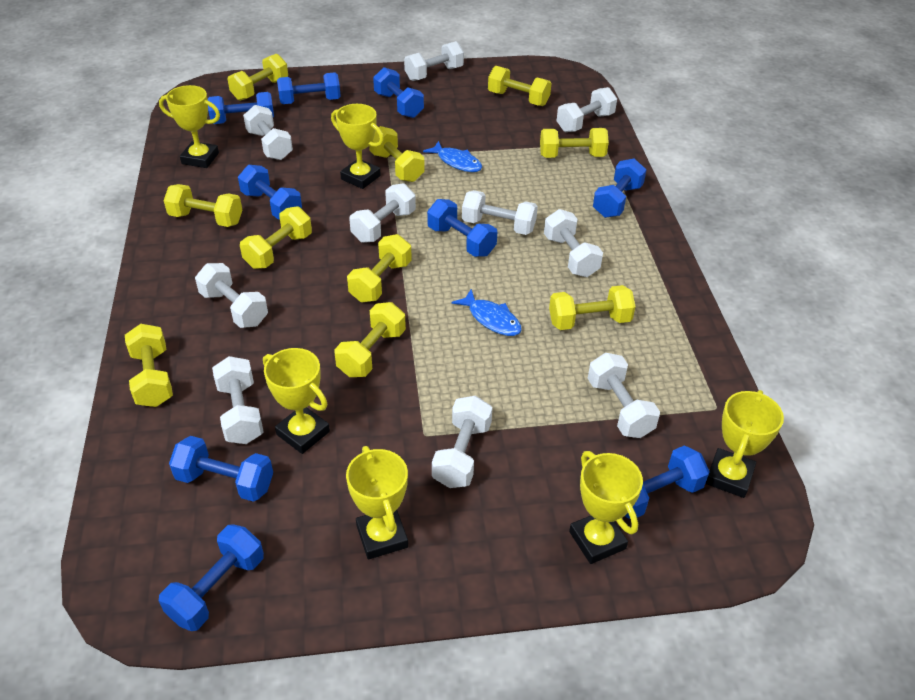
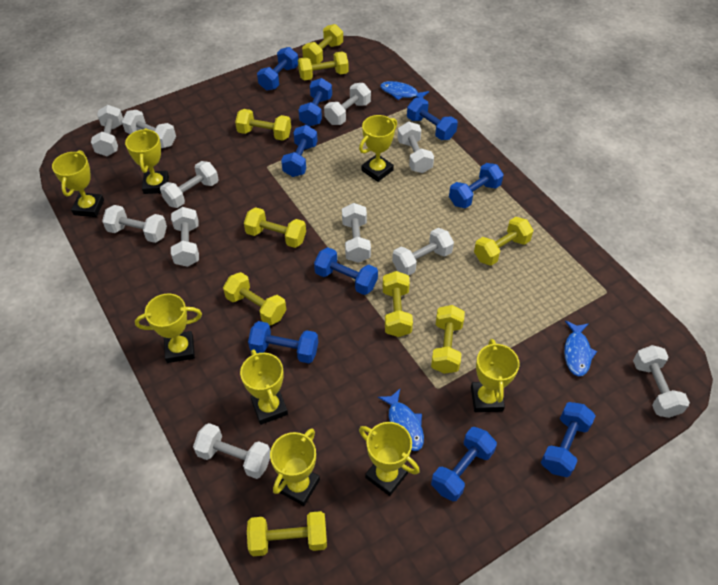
blue fish: 2 -> 3
white dumbbell: 10 -> 11
yellow dumbbell: 10 -> 9
yellow trophy: 6 -> 8

